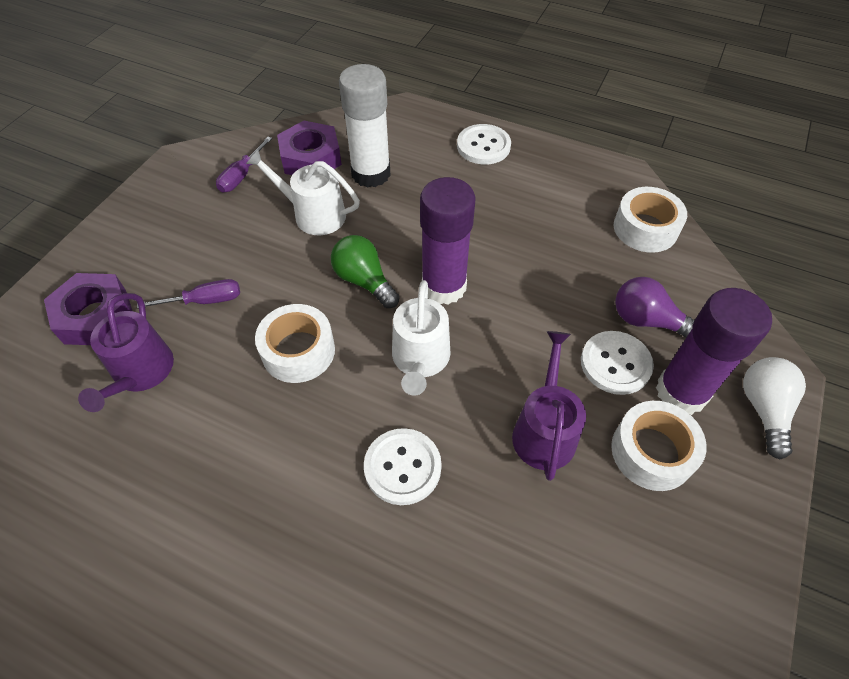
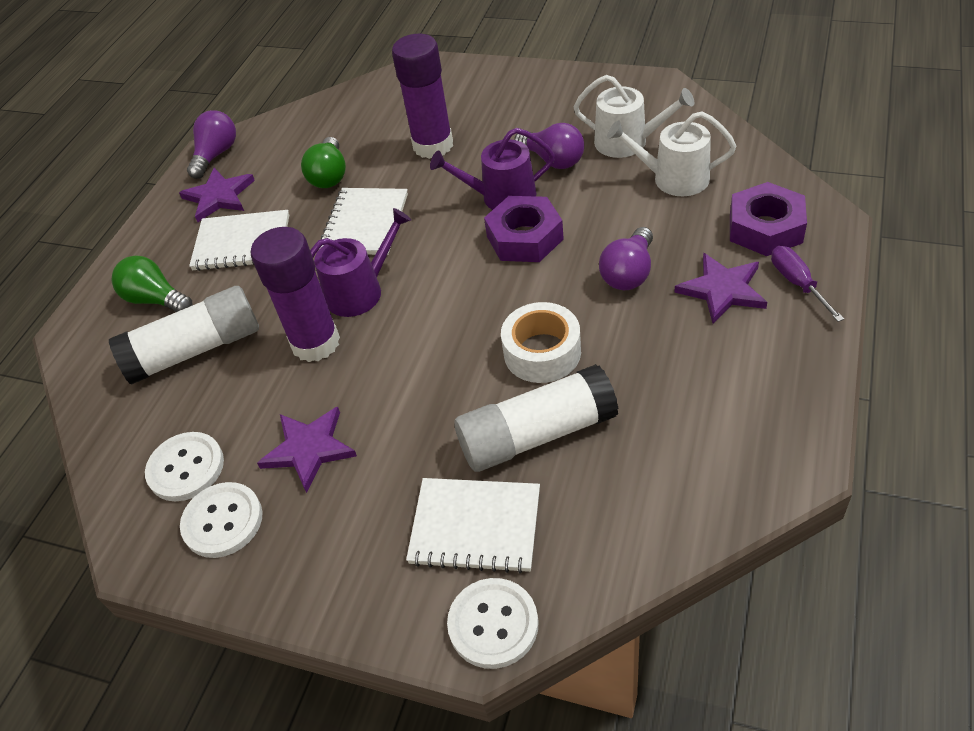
green light bulb: 1 -> 2
purple light bulb: 1 -> 3
purple screwdriver: 2 -> 1
purple star: 0 -> 3
white glue stick: 1 -> 2
white light bulb: 1 -> 0
white notebook: 0 -> 3
white tape: 3 -> 1

